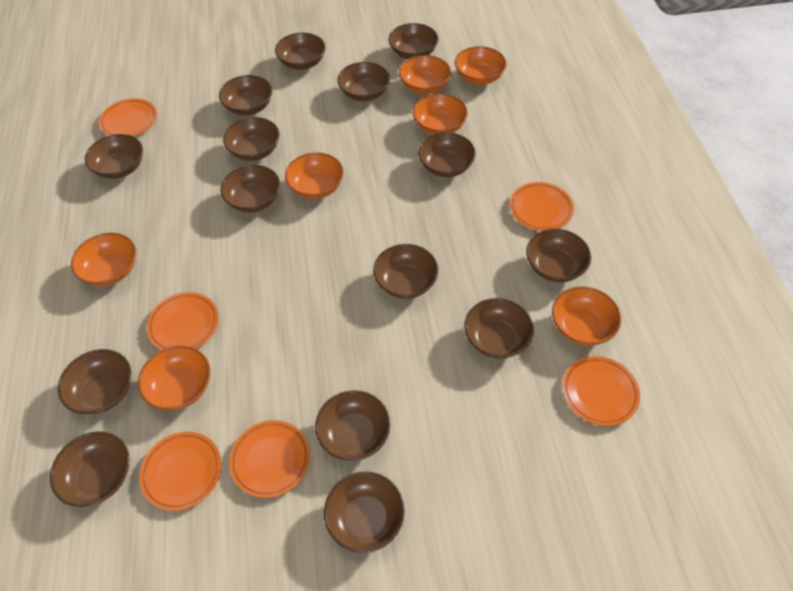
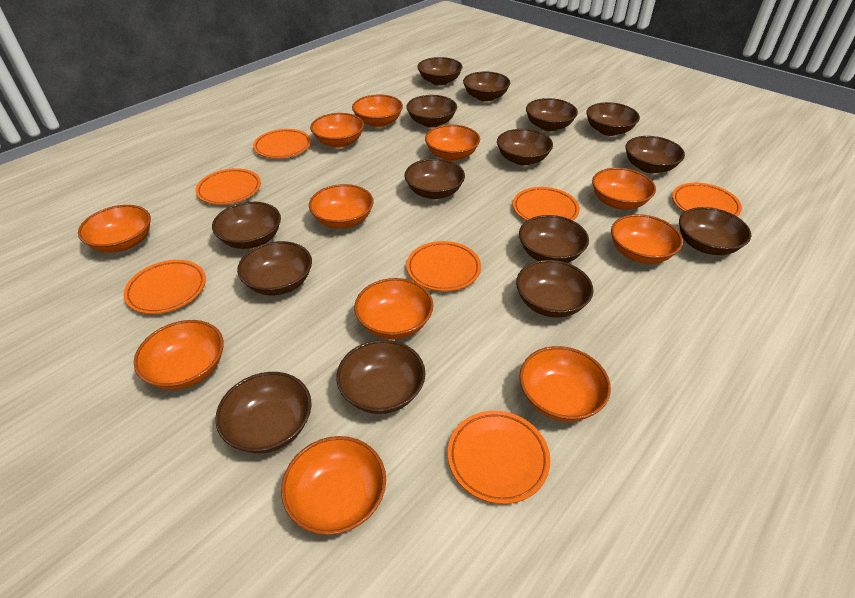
orange bowl: 7 -> 11
orange plate: 6 -> 7

